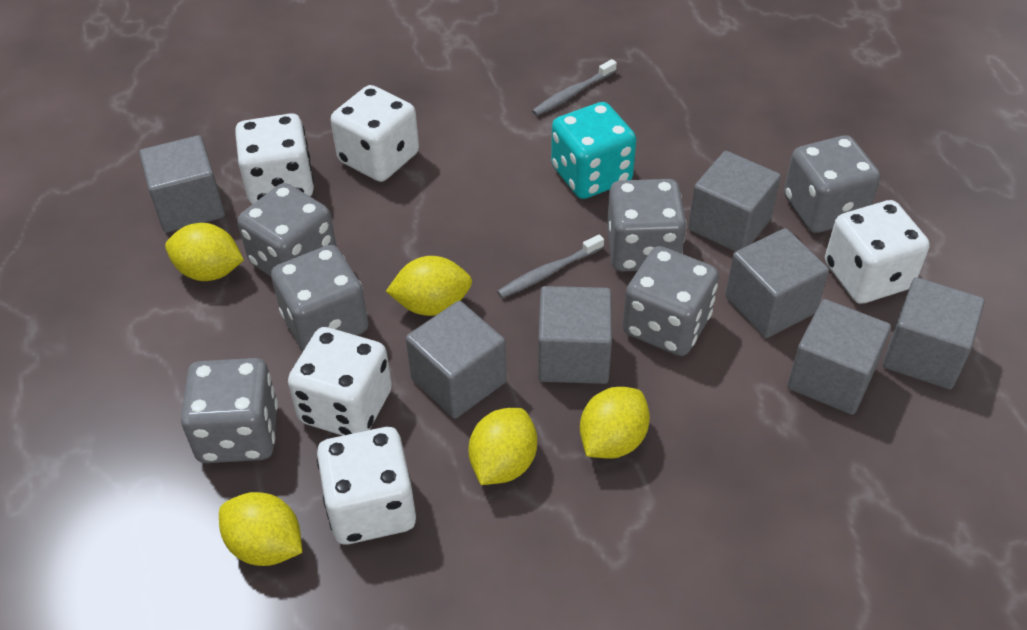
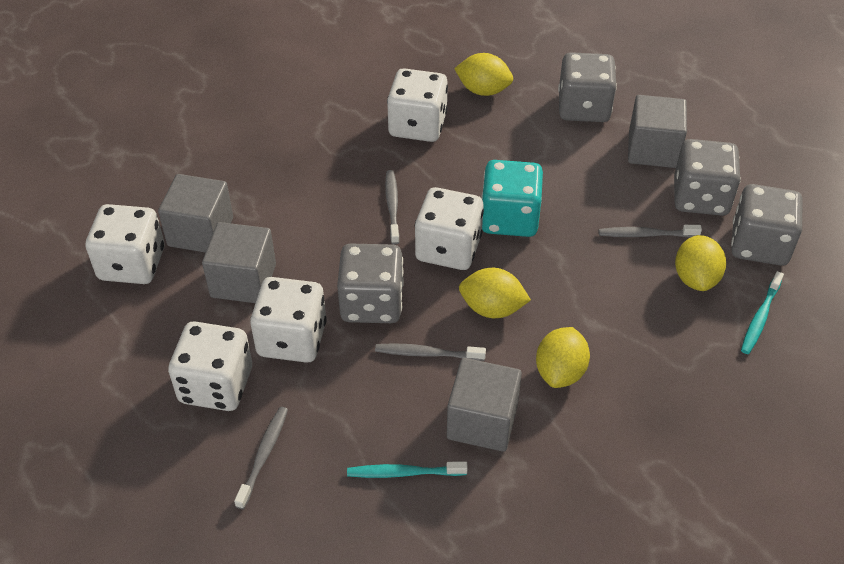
grey cube: 7 -> 4
grey dice: 6 -> 4
grey toothbrush: 2 -> 4
turquoise toothbrush: 0 -> 2
yellow lemon: 5 -> 4

